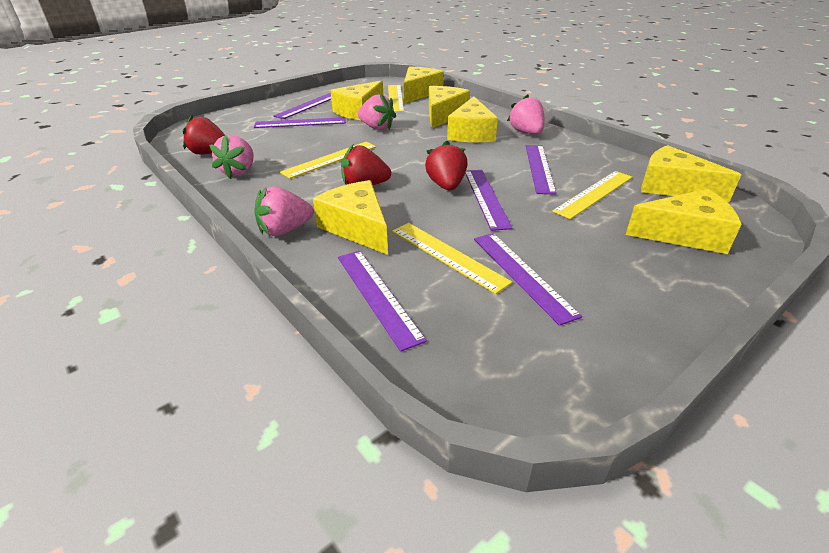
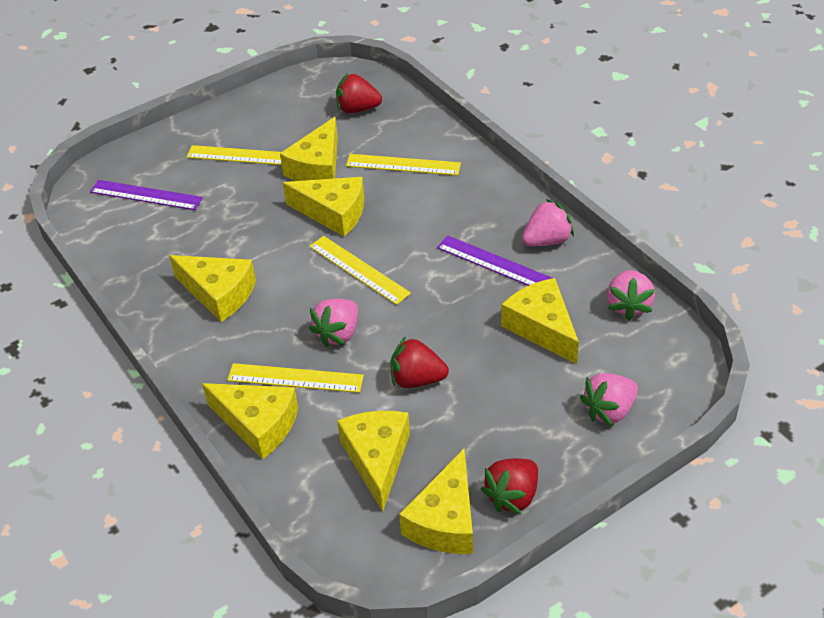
purple ruler: 6 -> 2

